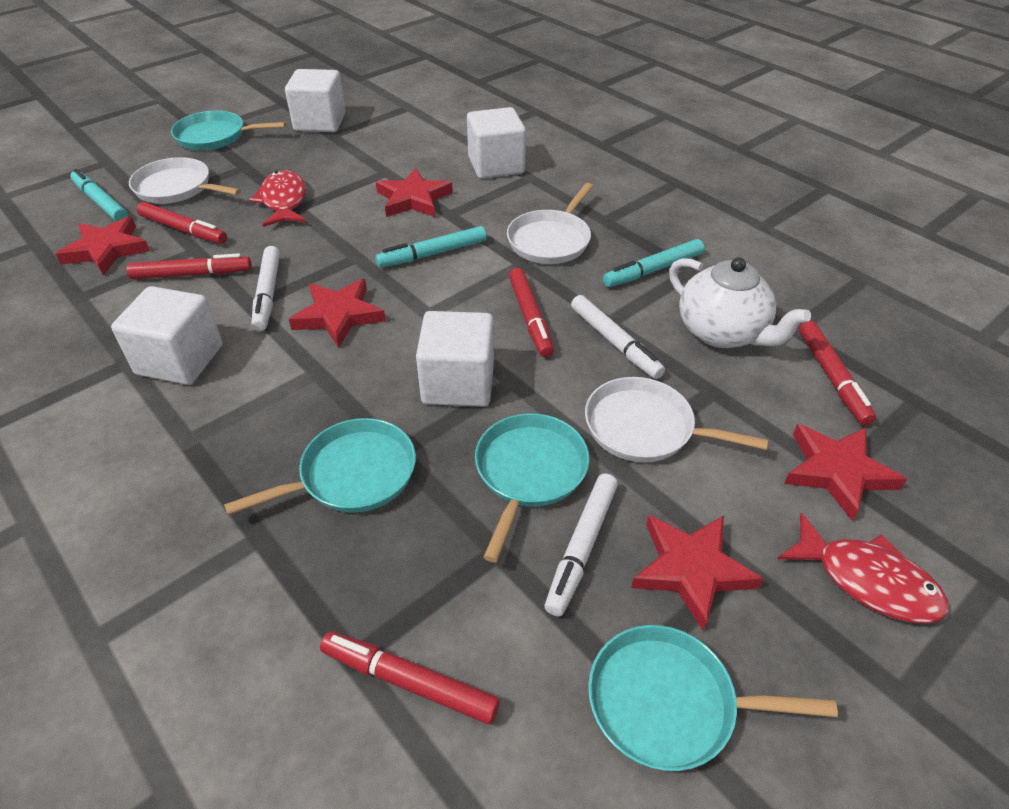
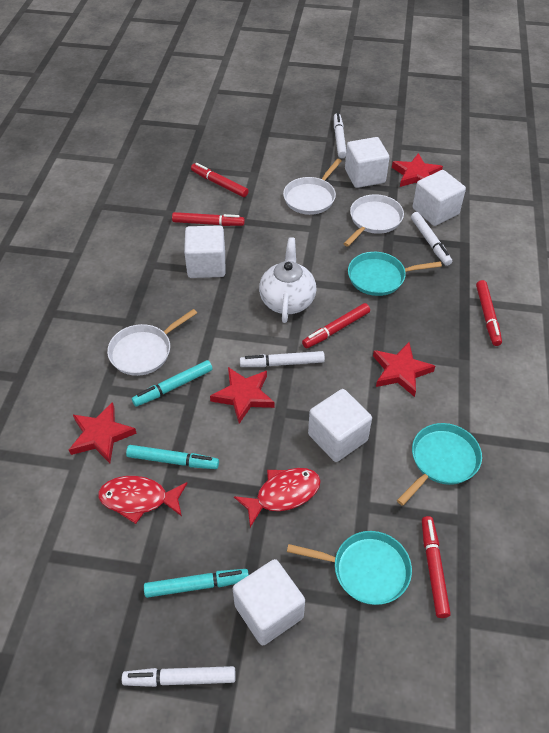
red star: 5 -> 4
turquoise pan: 4 -> 3
white cube: 4 -> 5
white marker: 3 -> 4

